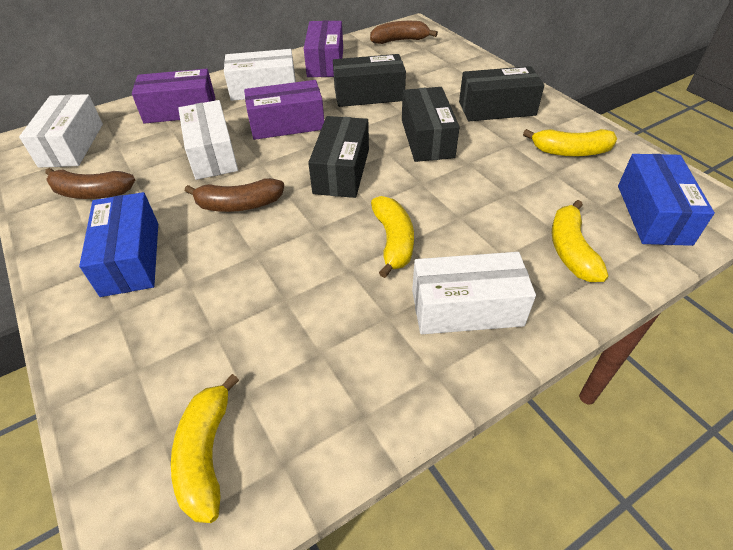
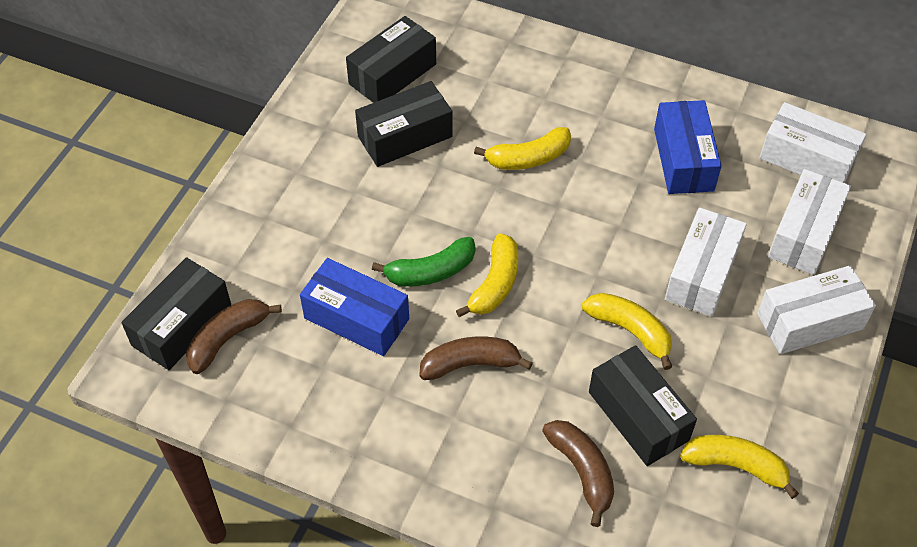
green banana: 0 -> 1
purple box: 3 -> 0

